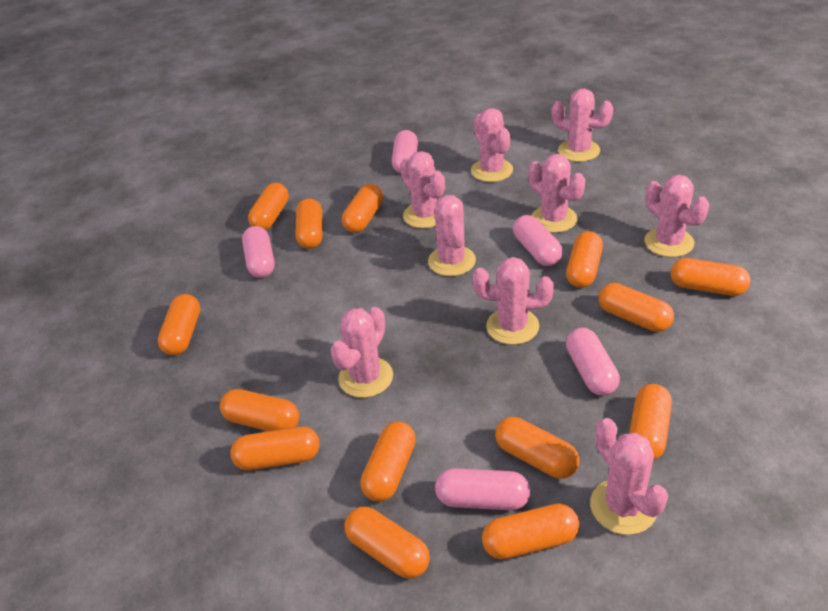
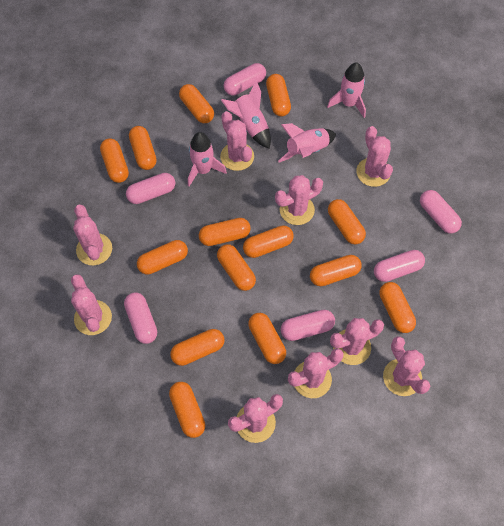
pink capsule: 5 -> 6
pink rocket: 0 -> 4

